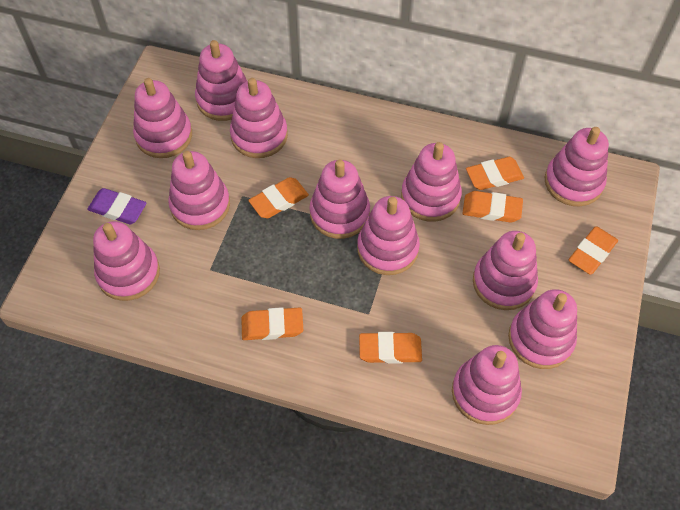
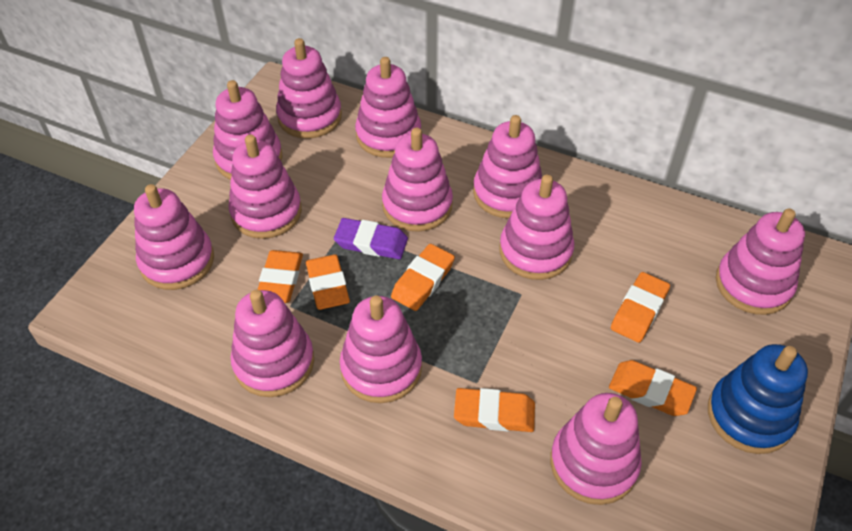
blue stacking toy: 0 -> 1

